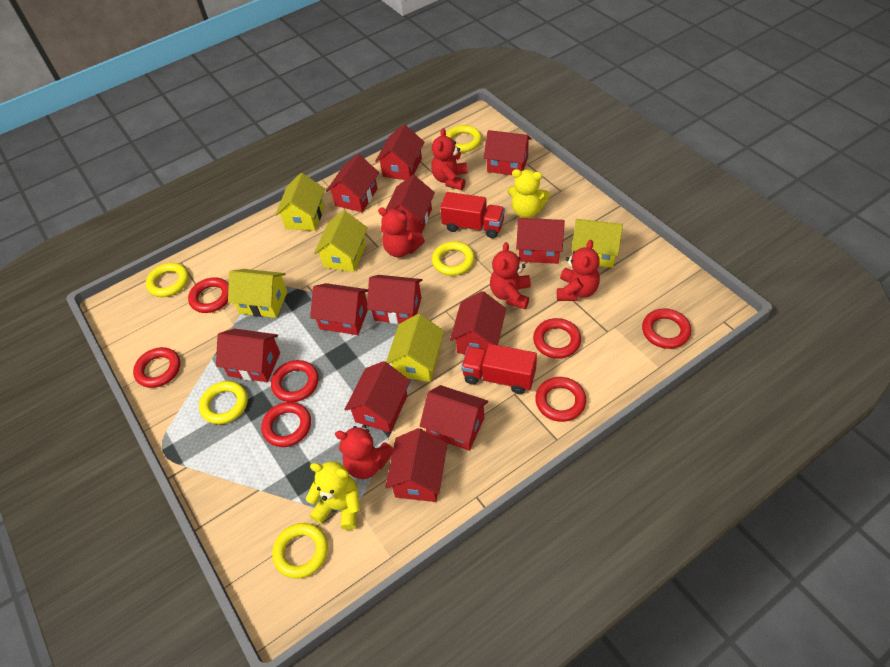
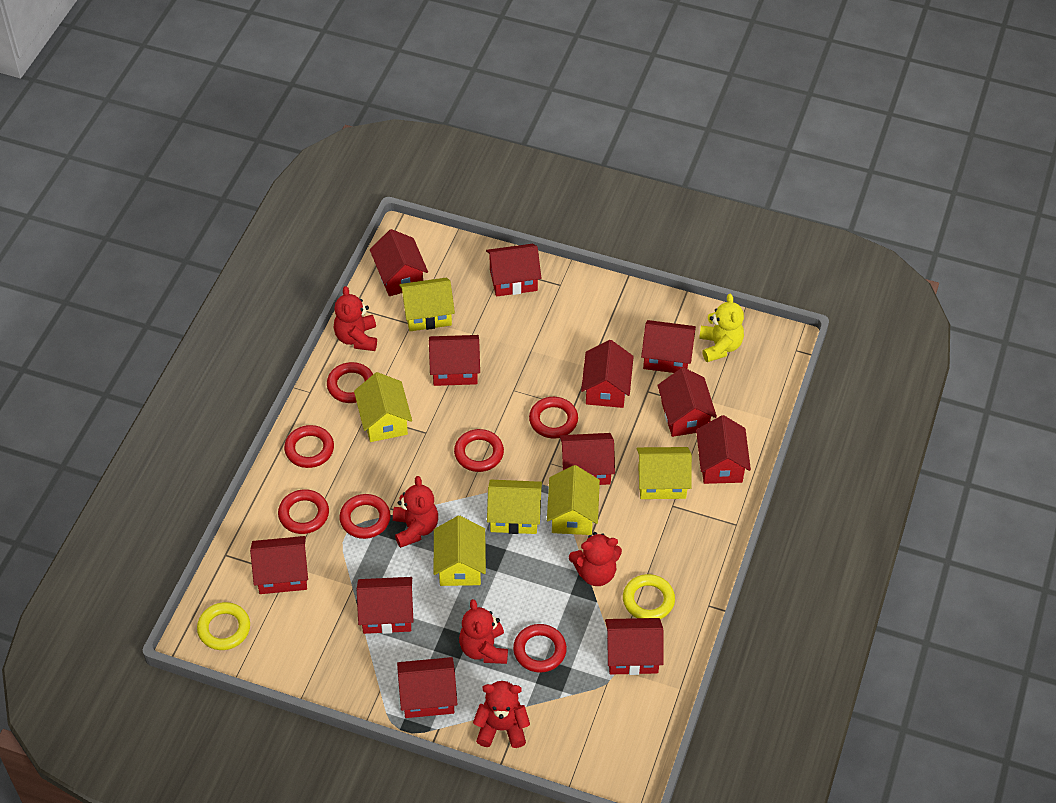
red truck: 2 -> 0
yellow house: 5 -> 6
yellow ring: 5 -> 2
yellow teddy bear: 2 -> 1

